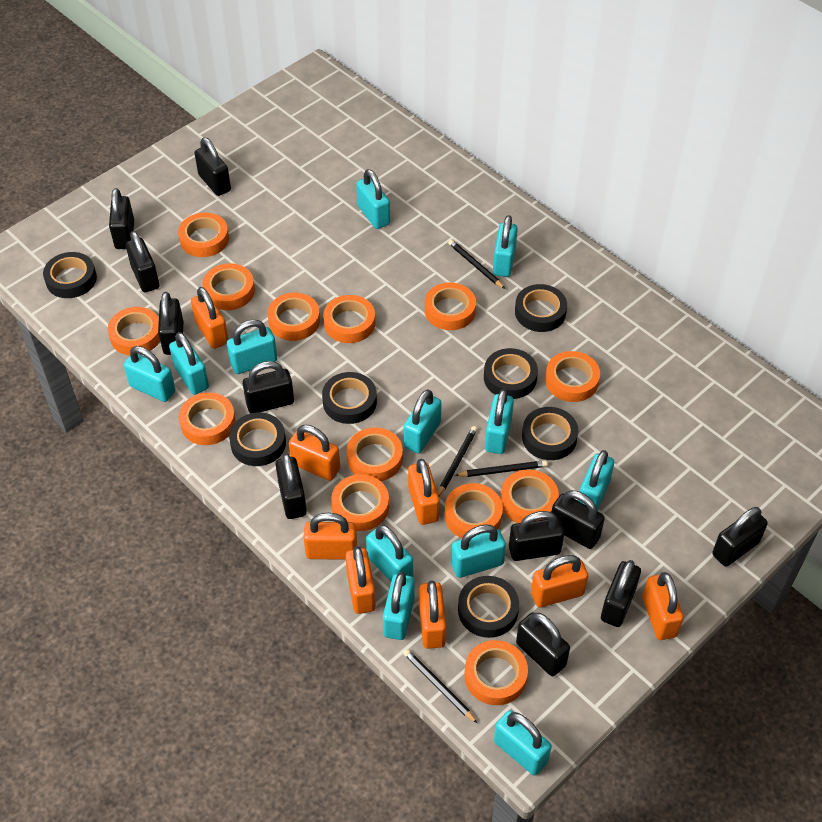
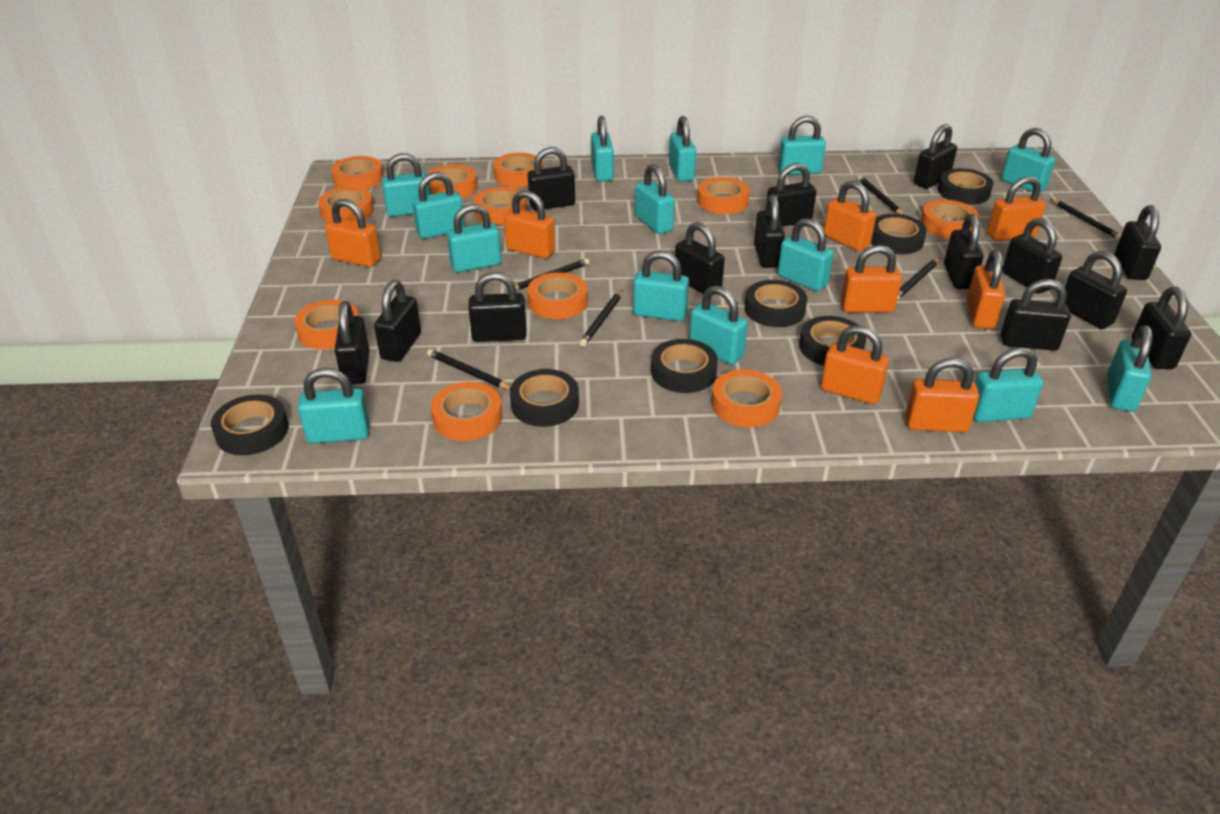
black padlock: 11 -> 14
black pencil: 4 -> 6
orange tape: 13 -> 11
turquoise padlock: 12 -> 14

